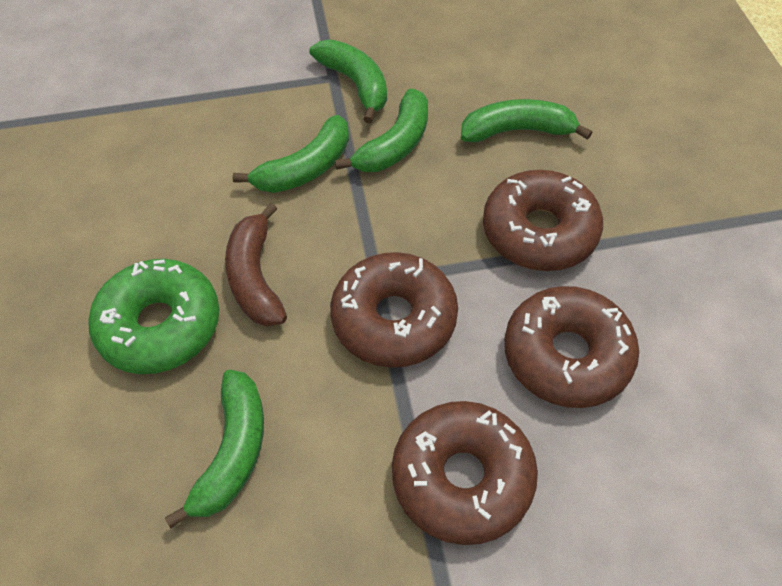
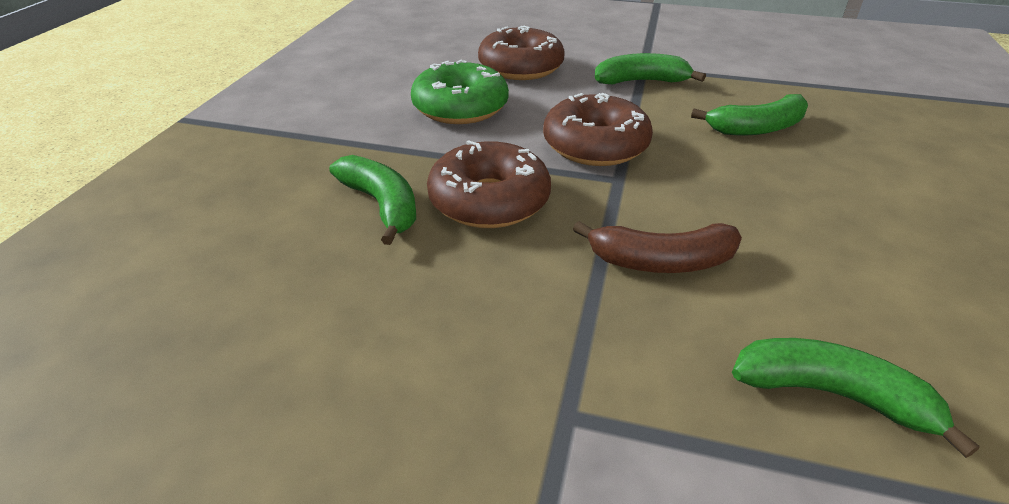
brown donut: 4 -> 3
green banana: 5 -> 4

